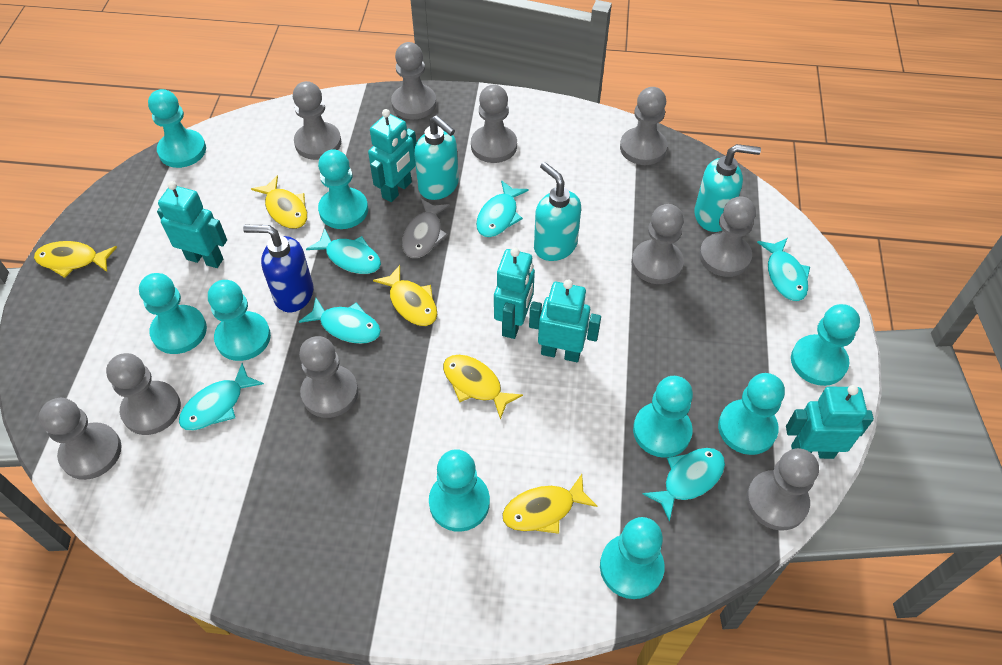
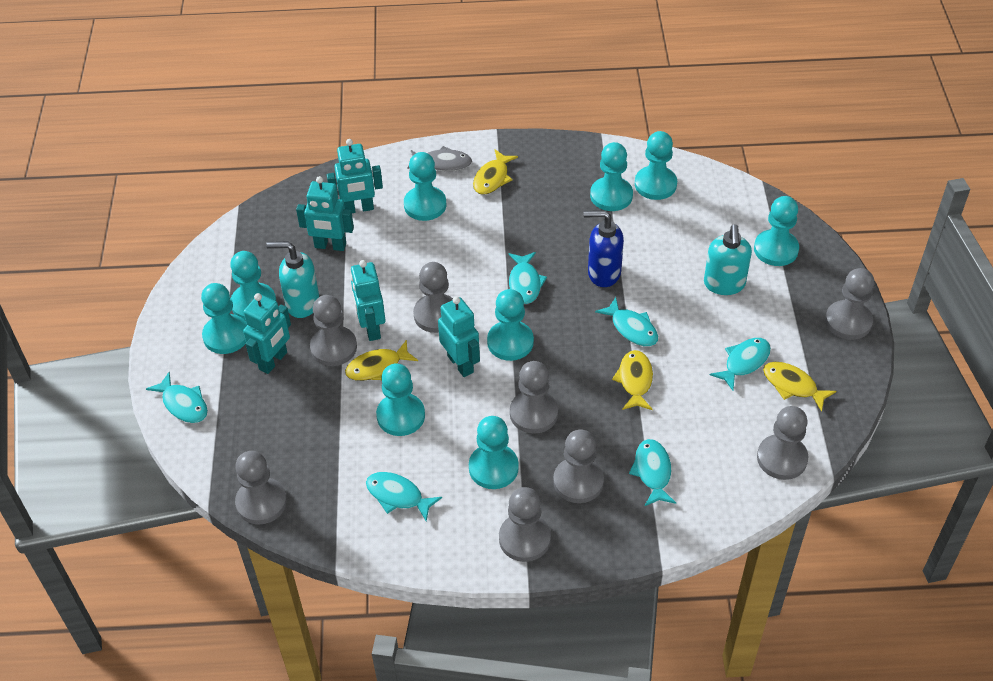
grey pawn: 10 -> 8
turquoise soap dispenser: 3 -> 2
yellow fish: 5 -> 4

